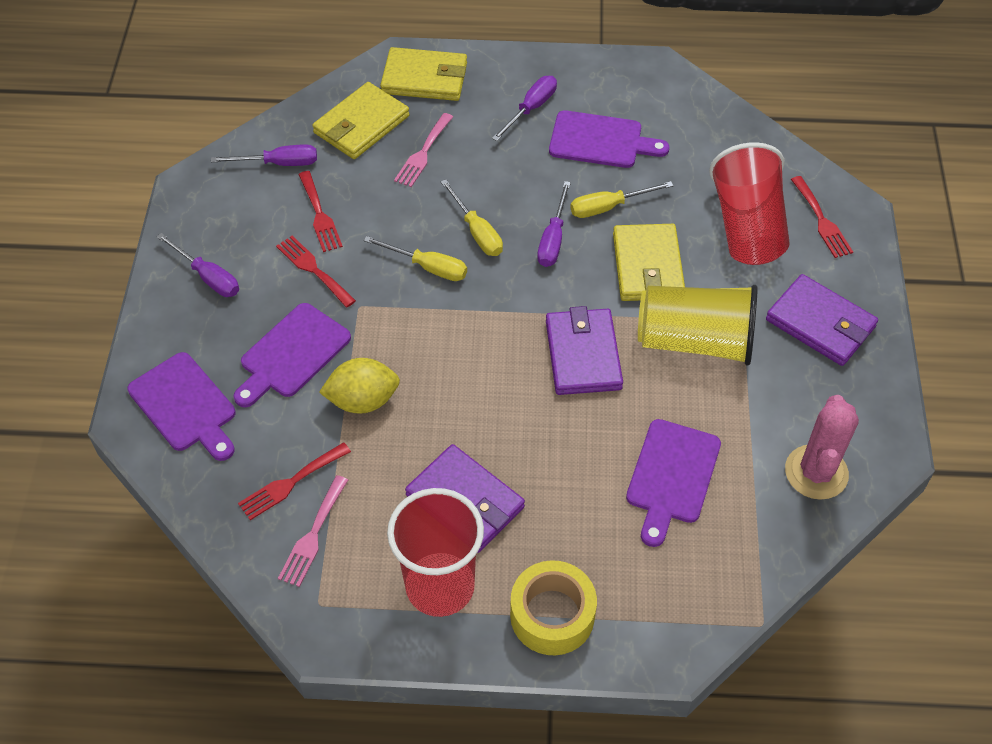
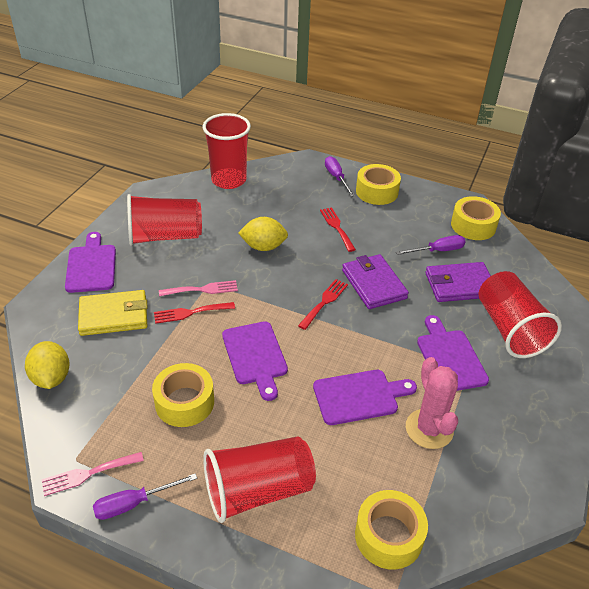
purple screwdriver: 4 -> 3
purple wallet: 3 -> 2
red cup: 2 -> 4
red fork: 4 -> 3
yellow cup: 1 -> 0
yellow lemon: 1 -> 2
yellow screwdriver: 3 -> 0
yellow tape: 1 -> 4
yellow wallet: 3 -> 1

